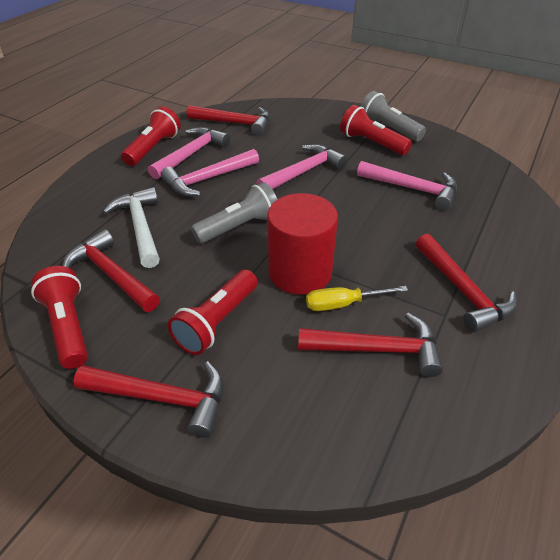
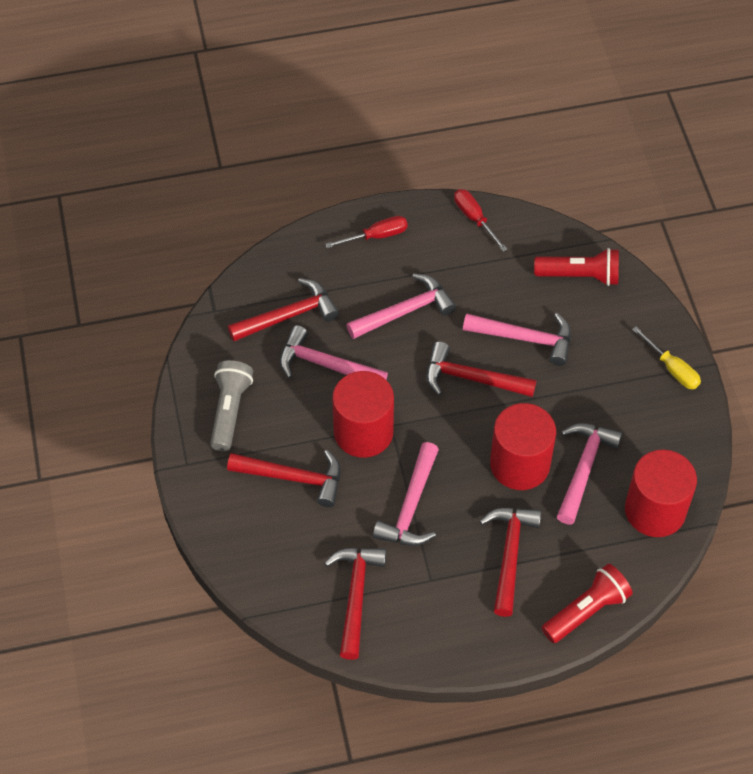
grey flashlight: 2 -> 1
pink hammer: 4 -> 5
red cylinder: 1 -> 3
red flashlight: 4 -> 2
red screwdriver: 0 -> 2
white hammer: 1 -> 0

